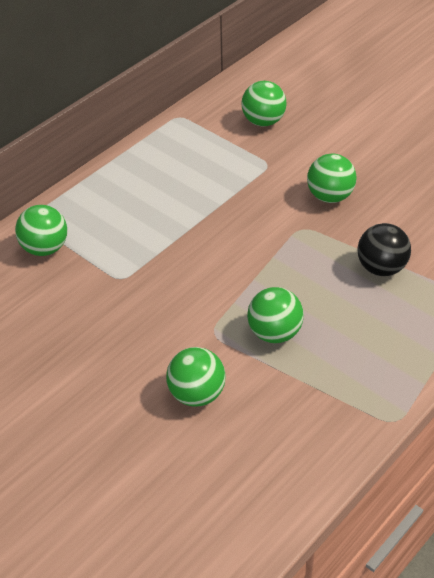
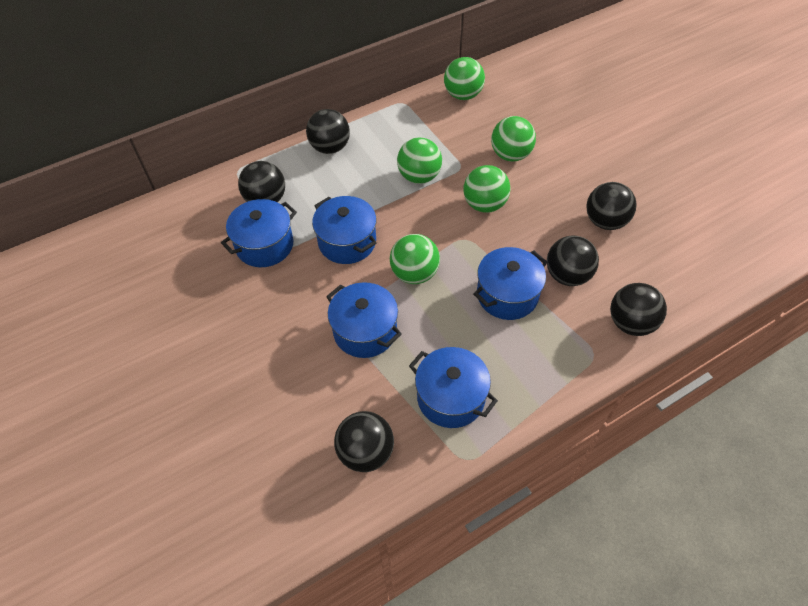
black ball: 1 -> 6
blue pot: 0 -> 5

